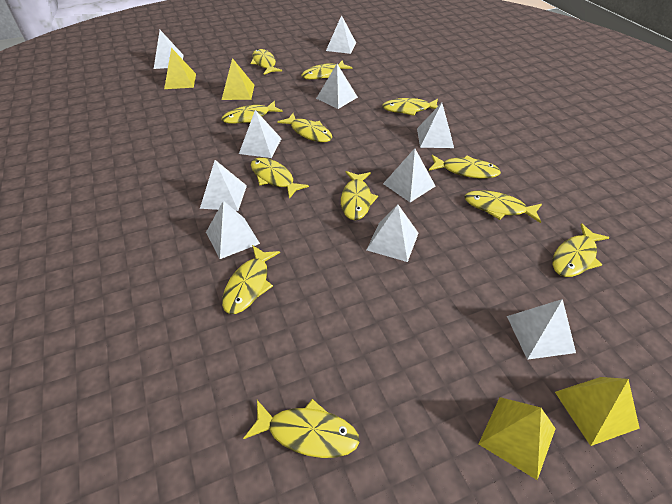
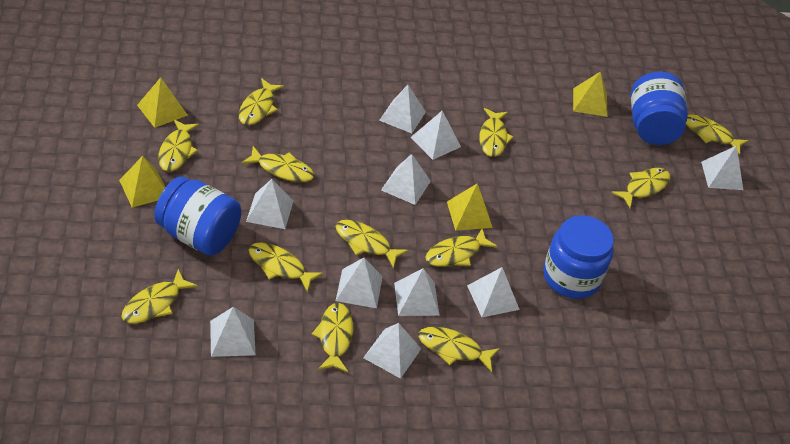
blue jar: 0 -> 3

